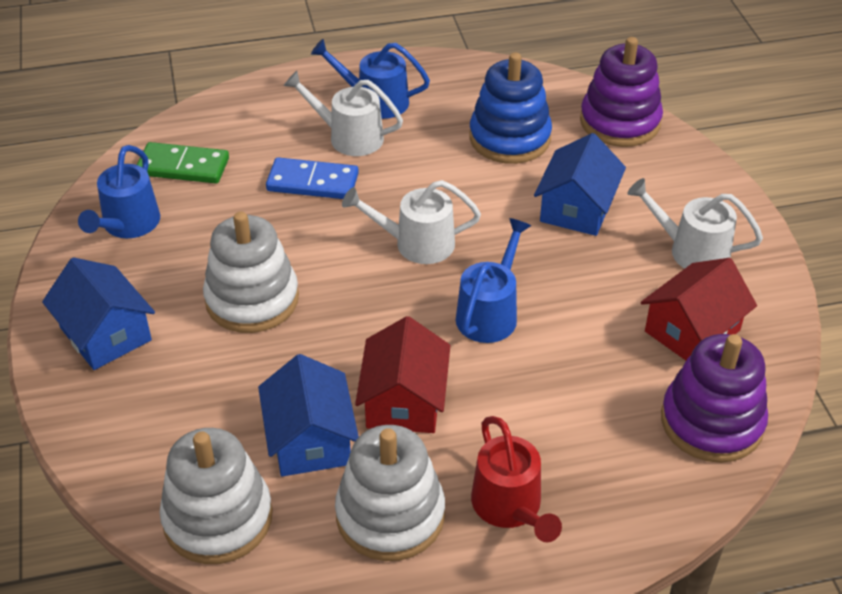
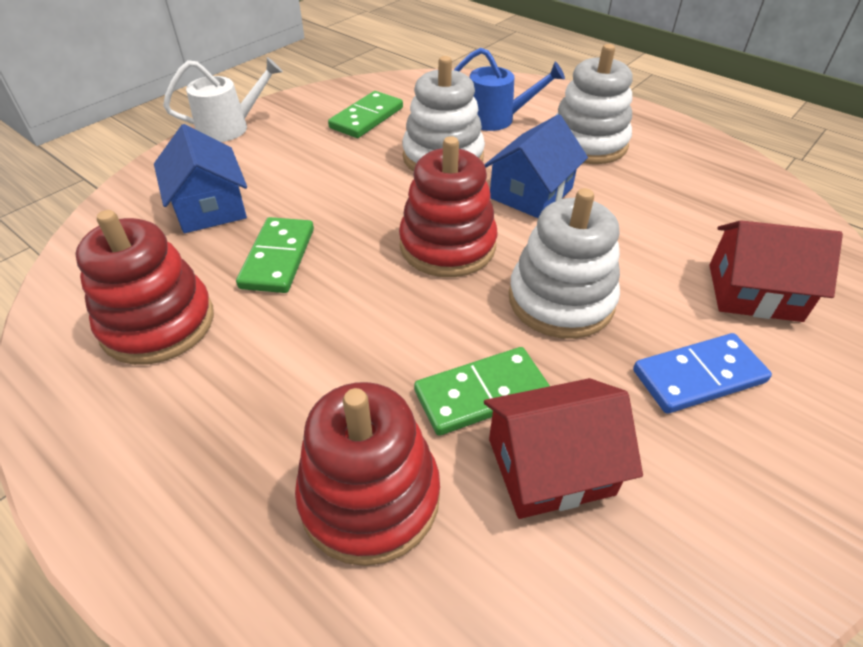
blue house: 3 -> 2
blue stacking toy: 1 -> 0
blue watering can: 3 -> 1
green domino: 1 -> 3
purple stacking toy: 2 -> 0
red stacking toy: 0 -> 3
red watering can: 1 -> 0
white watering can: 3 -> 1

